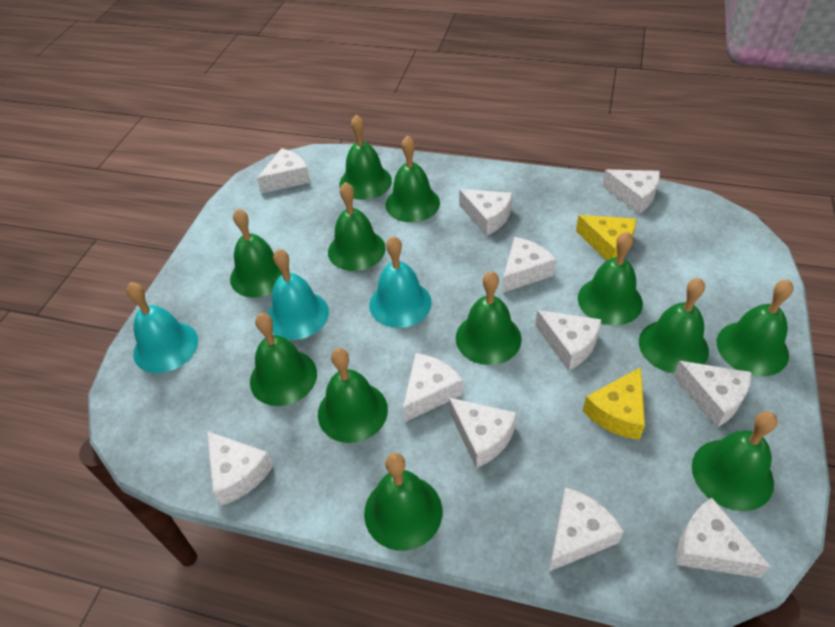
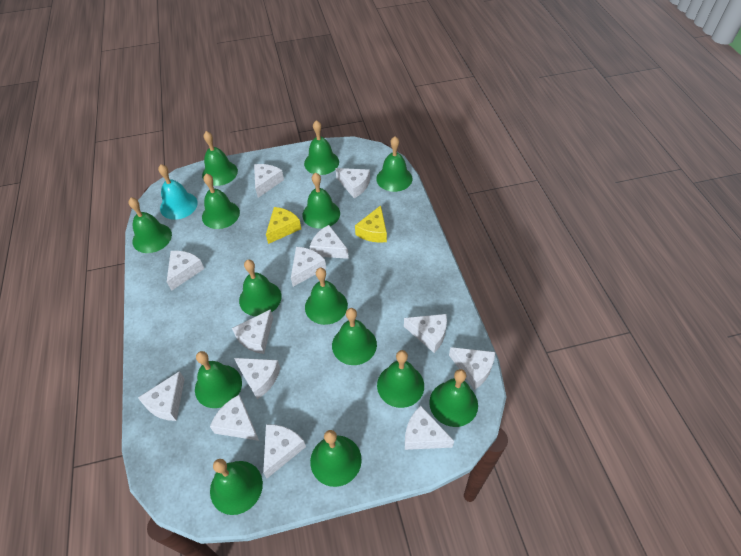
green bell: 12 -> 14
turquoise bell: 3 -> 1
white cheese: 11 -> 13

